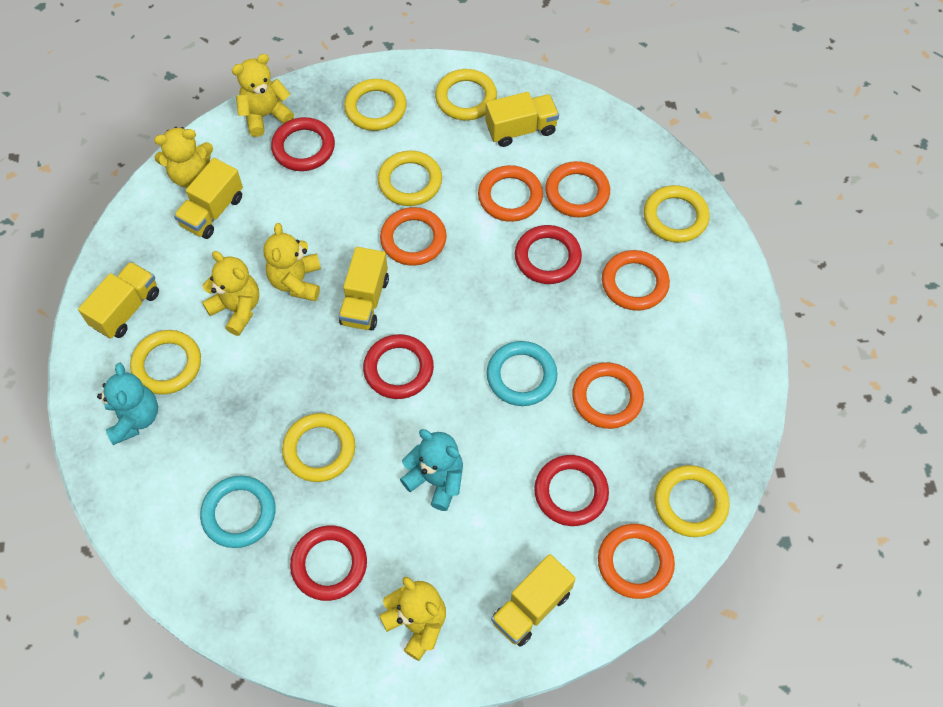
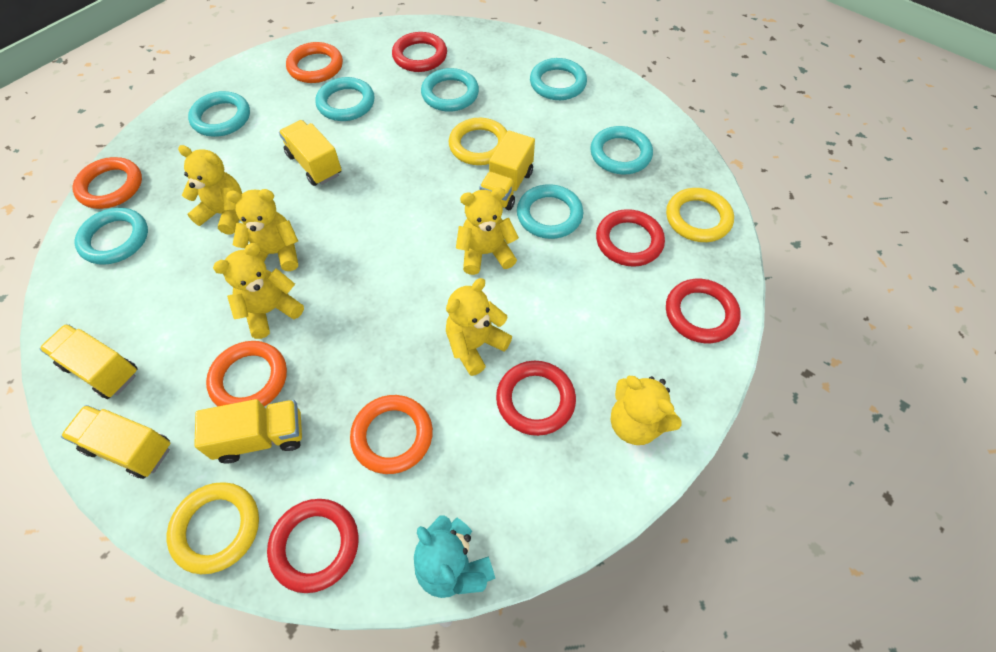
orange ring: 6 -> 4
turquoise ring: 2 -> 7
turquoise teddy bear: 2 -> 1
yellow ring: 7 -> 3
yellow teddy bear: 5 -> 6

